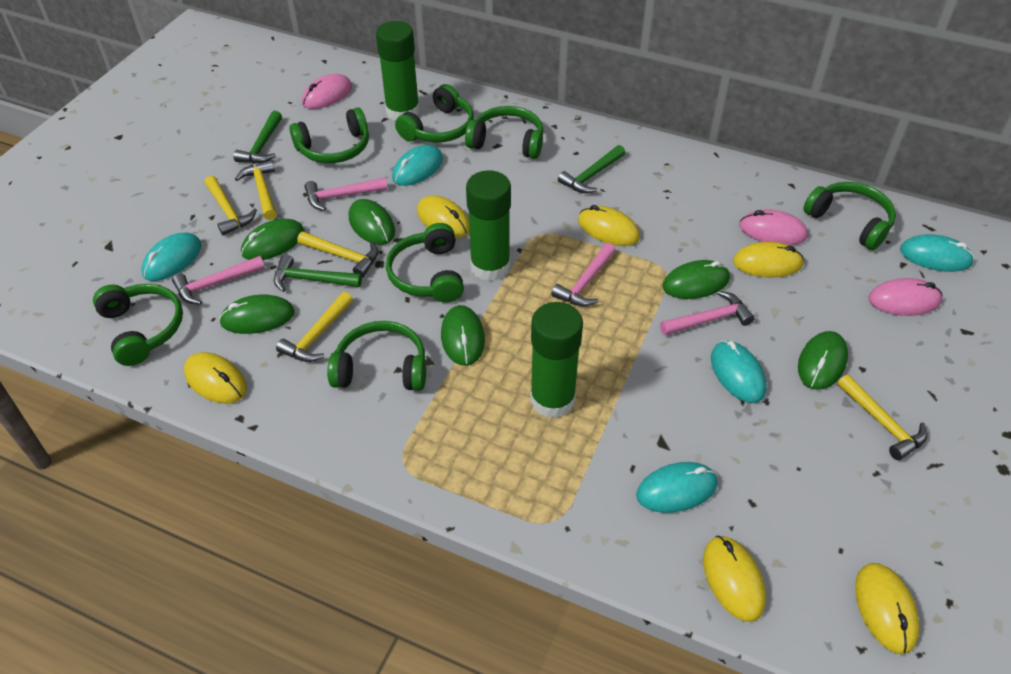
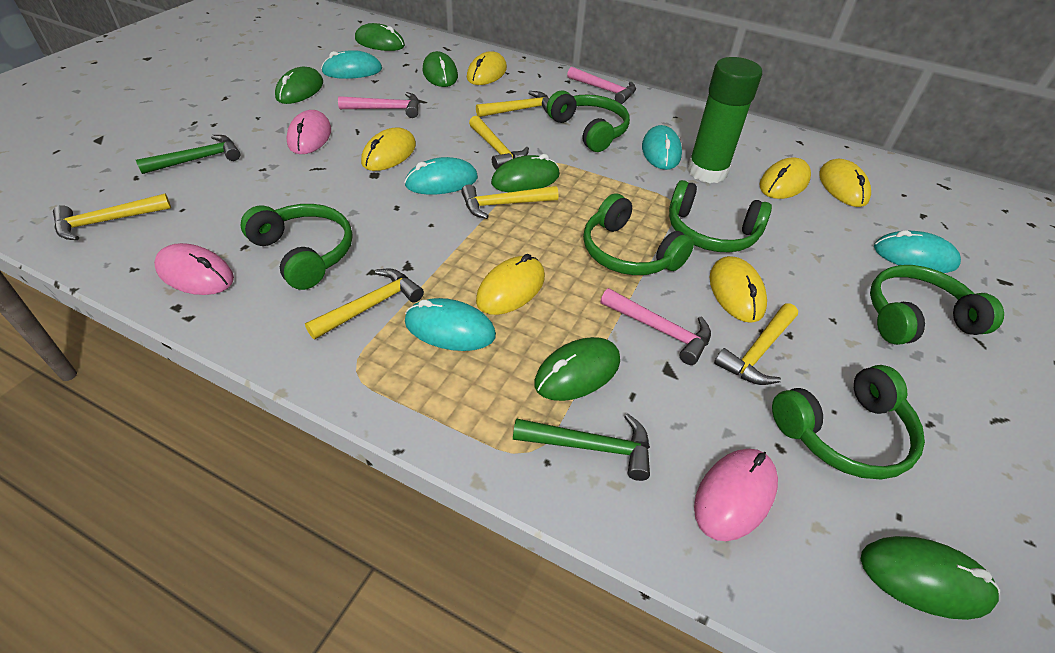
green glue stick: 3 -> 1
green hammer: 3 -> 2
green headphones: 7 -> 6
pink hammer: 4 -> 3
yellow hammer: 5 -> 6

